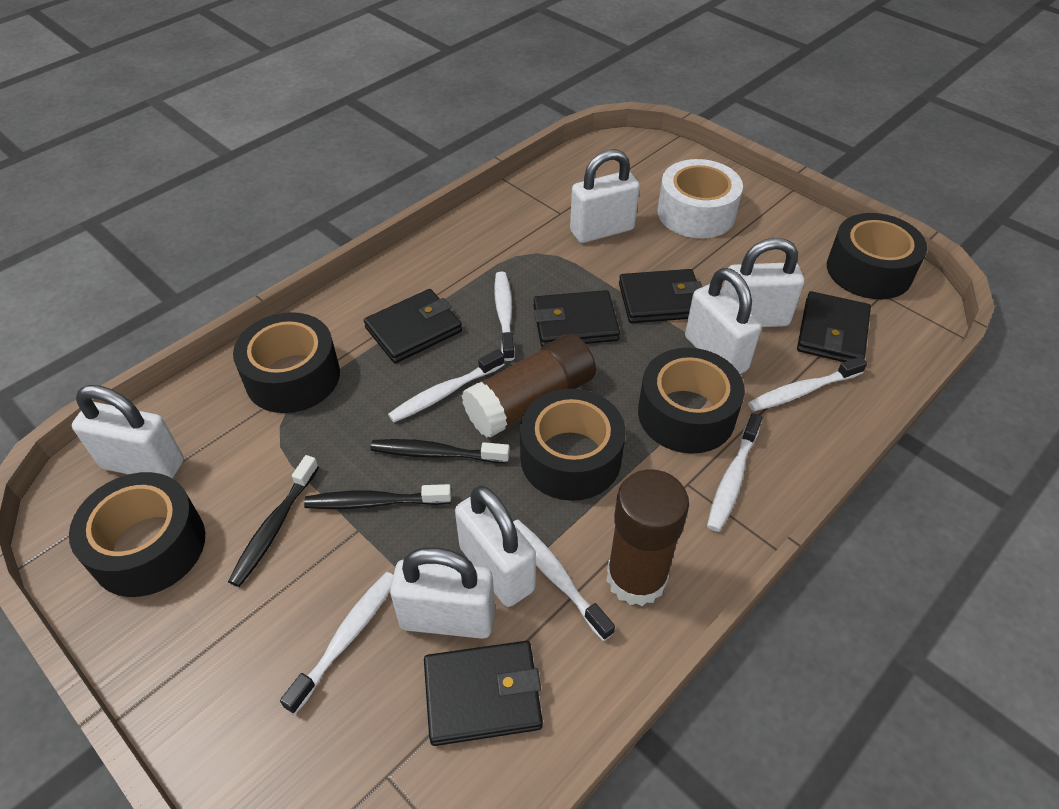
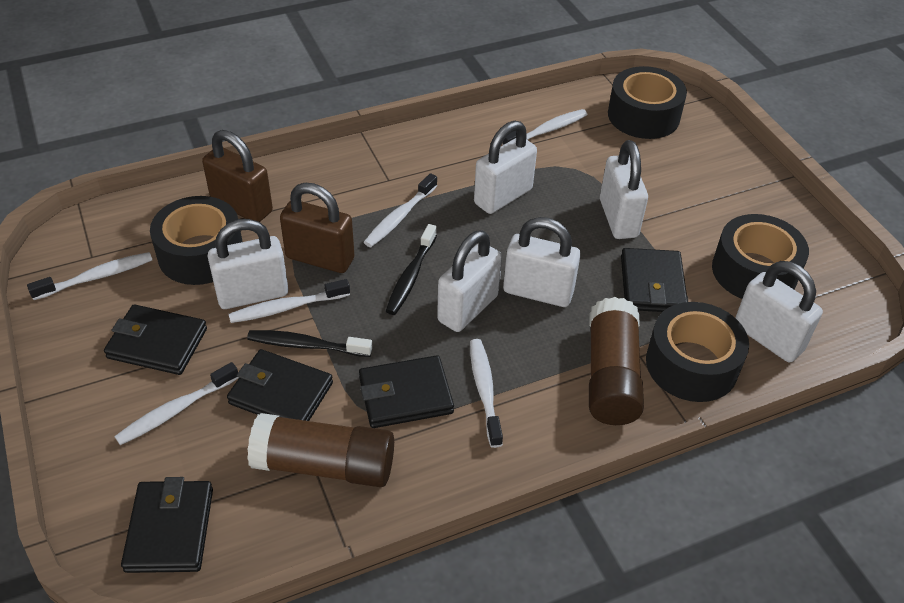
black tape: 5 -> 4
black toothbrush: 3 -> 2
brown padlock: 0 -> 2
white tape: 1 -> 0

